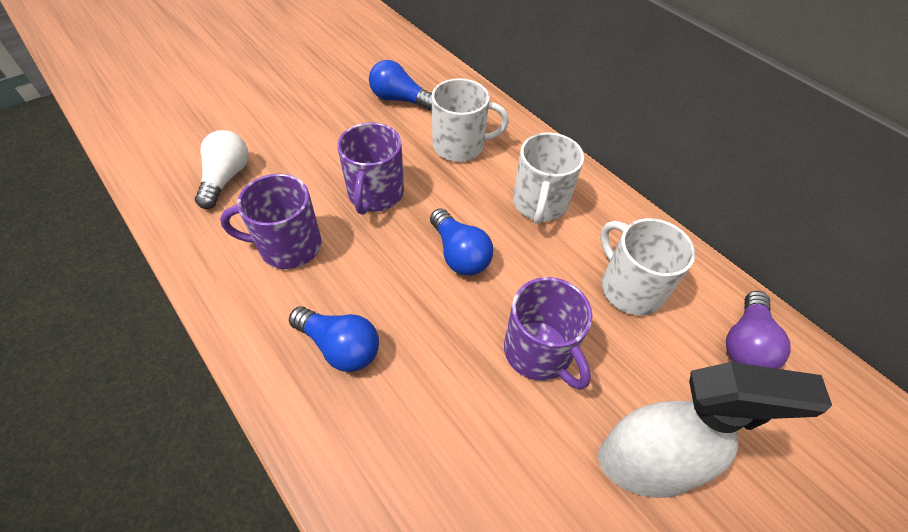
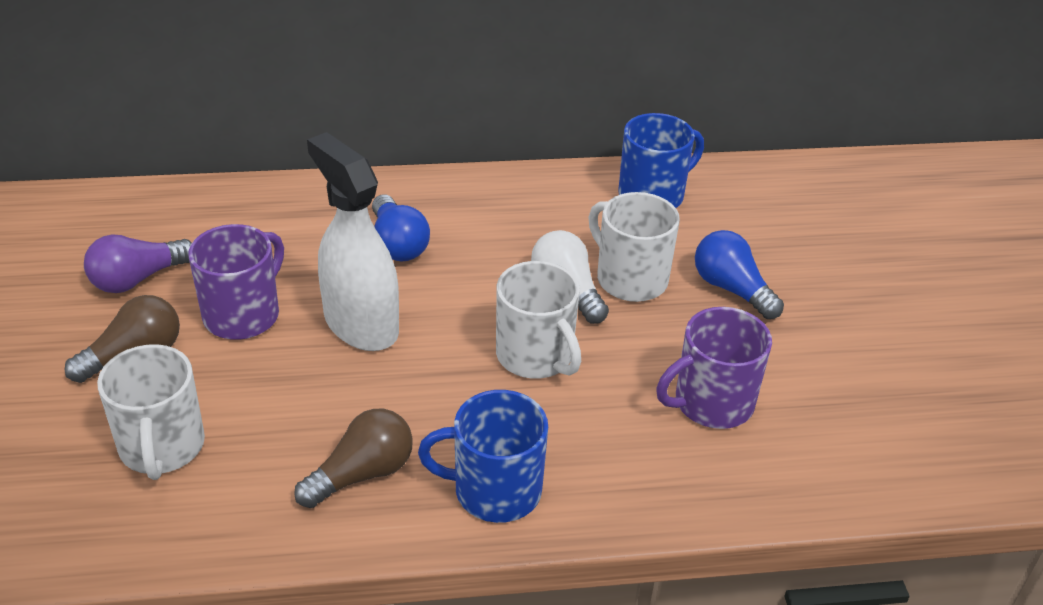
blue light bulb: 3 -> 2
blue mug: 0 -> 2
brown light bulb: 0 -> 2
purple mug: 3 -> 2

